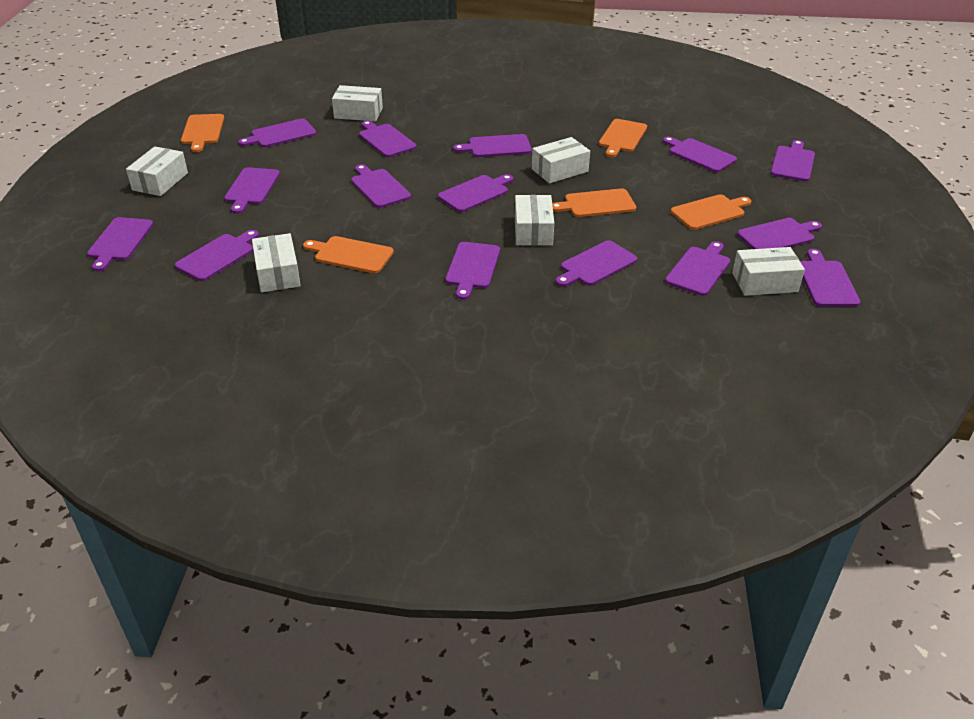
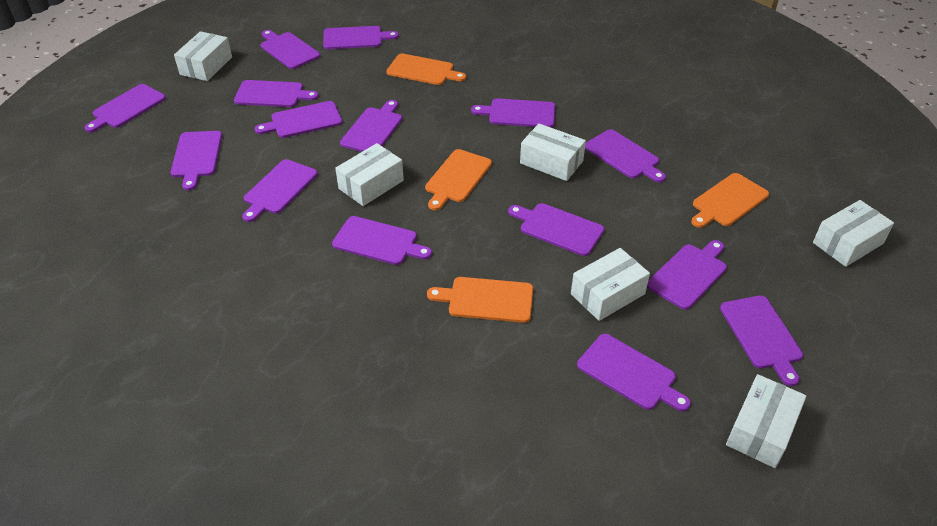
orange cutting board: 5 -> 4

